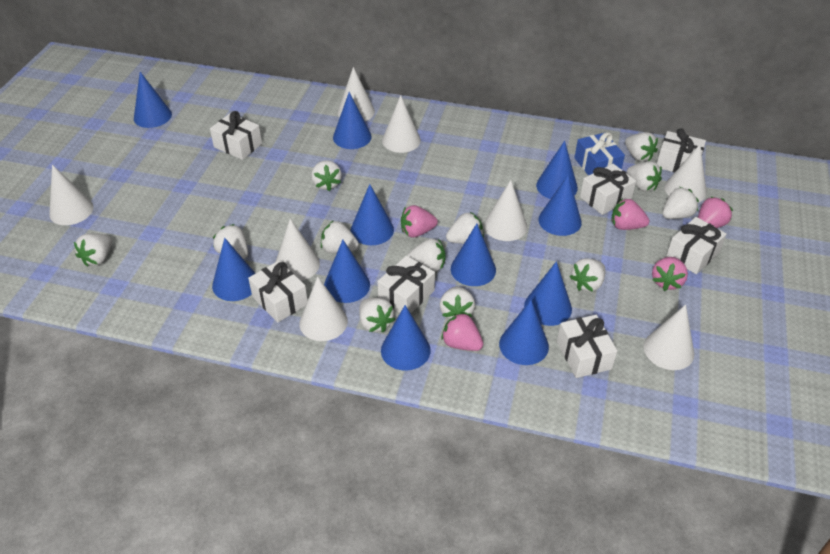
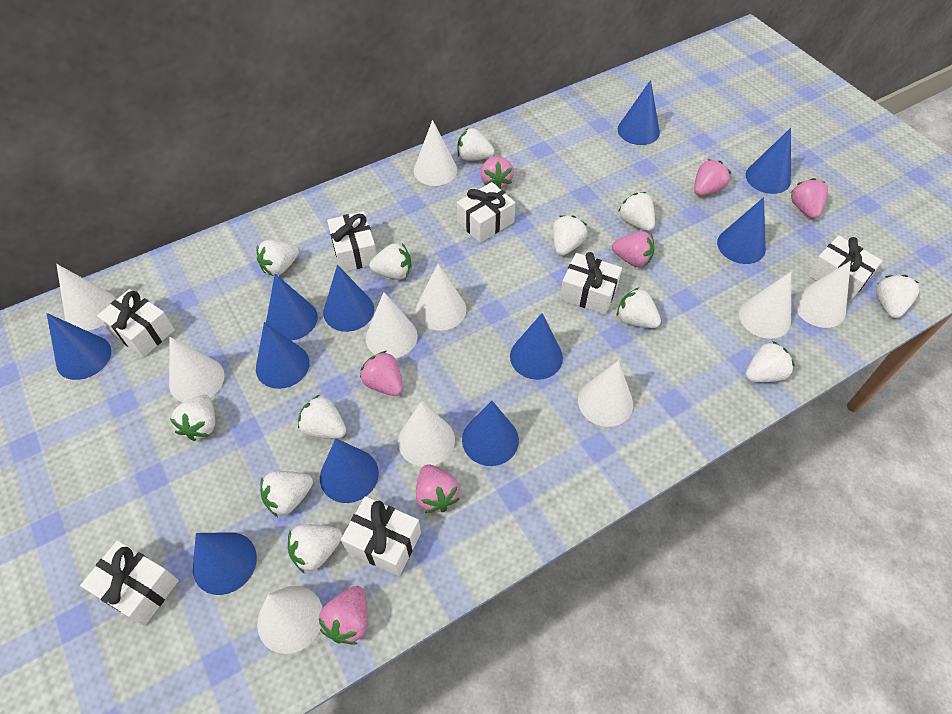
blue gift: 1 -> 0
pink strawberry: 5 -> 7
white cone: 8 -> 10

